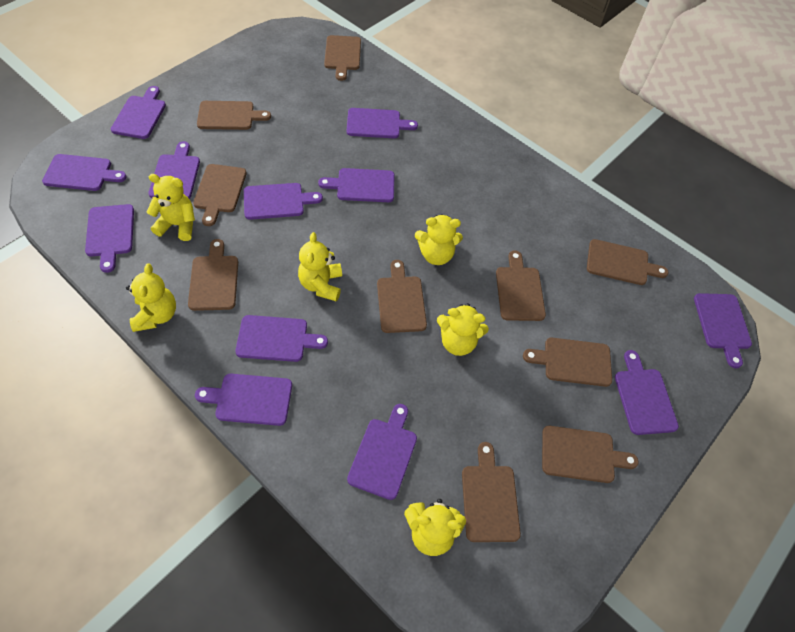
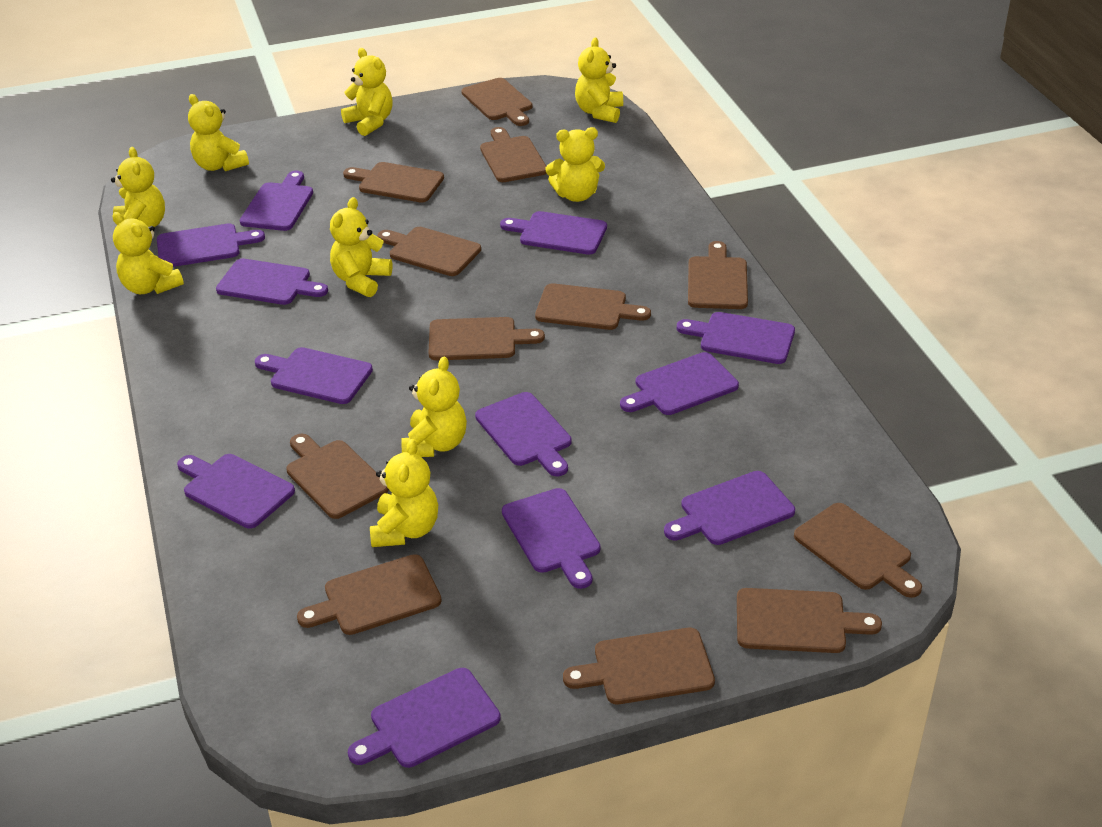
brown cutting board: 10 -> 12
yellow teddy bear: 6 -> 9

